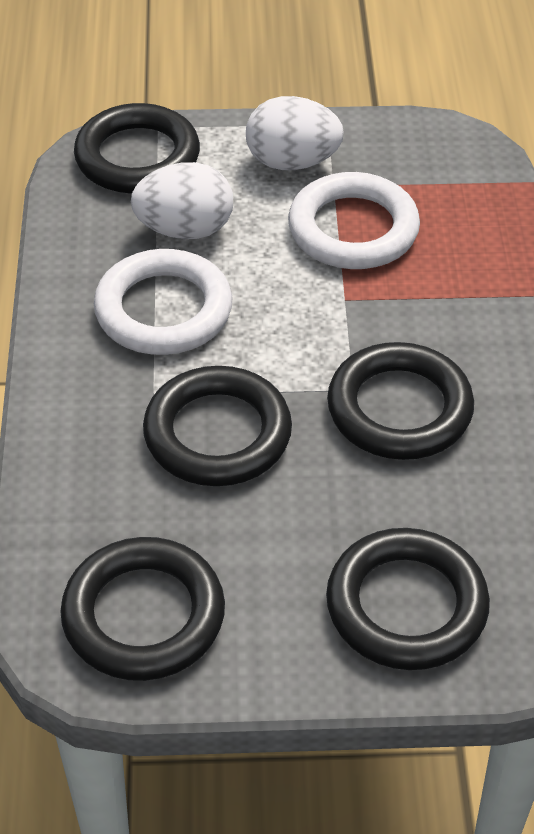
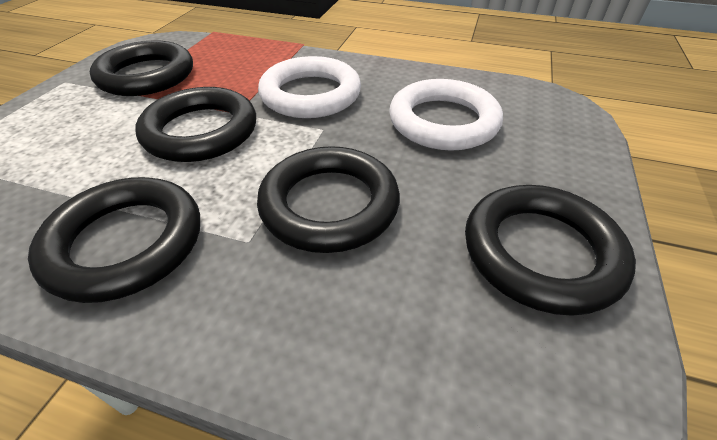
white egg: 2 -> 0

